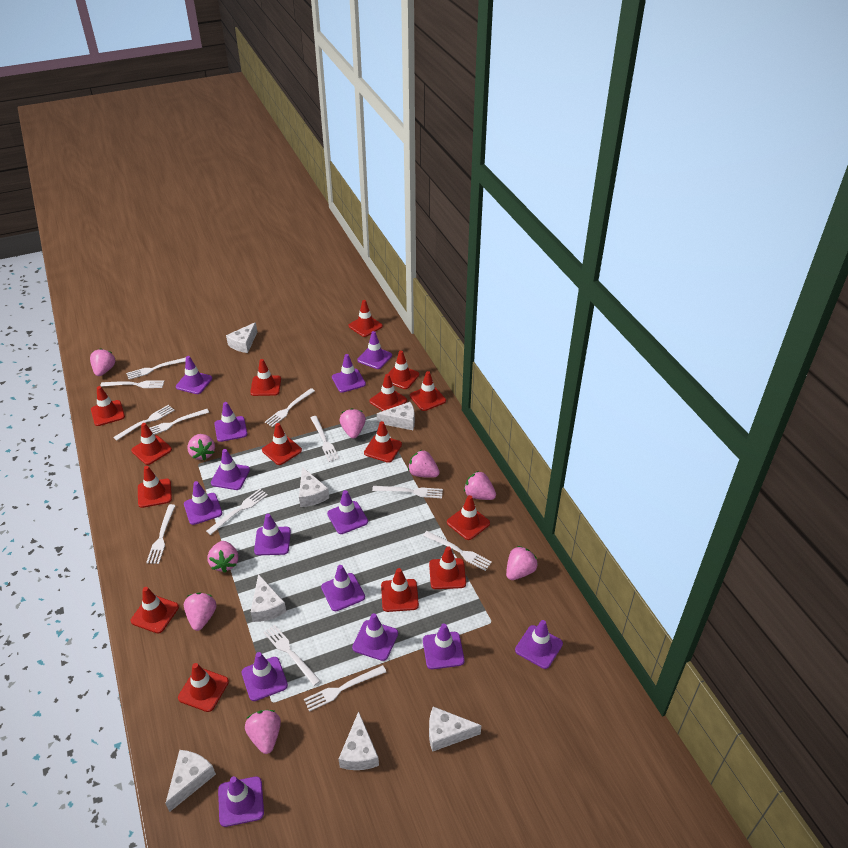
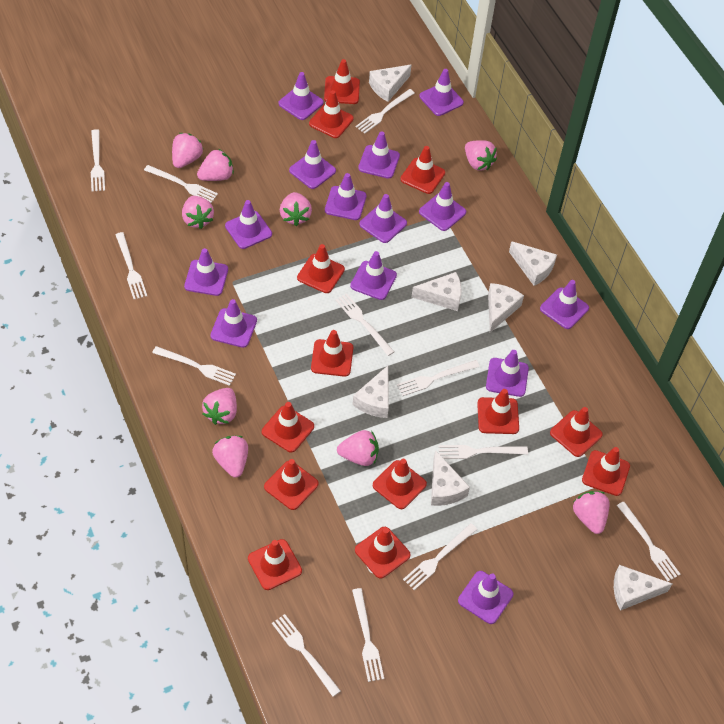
red traffic cone: 15 -> 13

